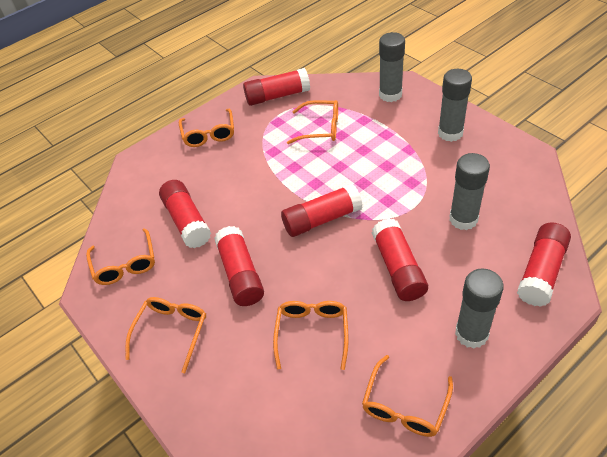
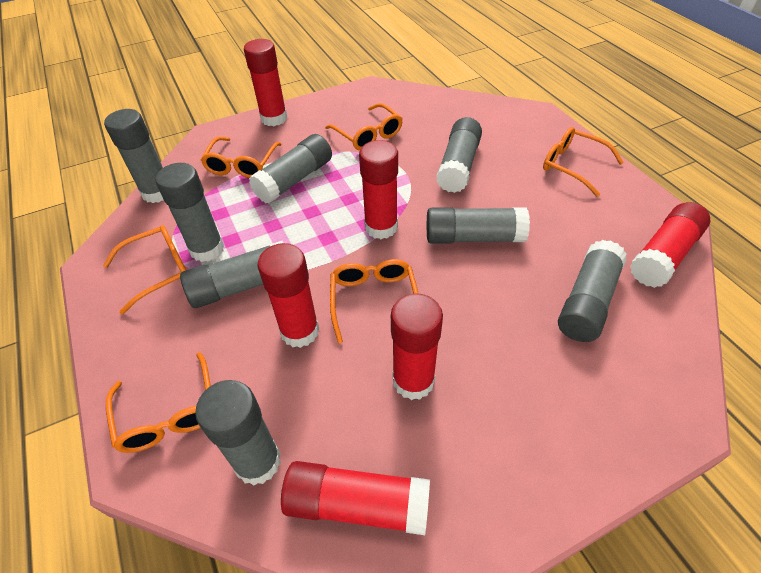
grey glue stick: 4 -> 8

